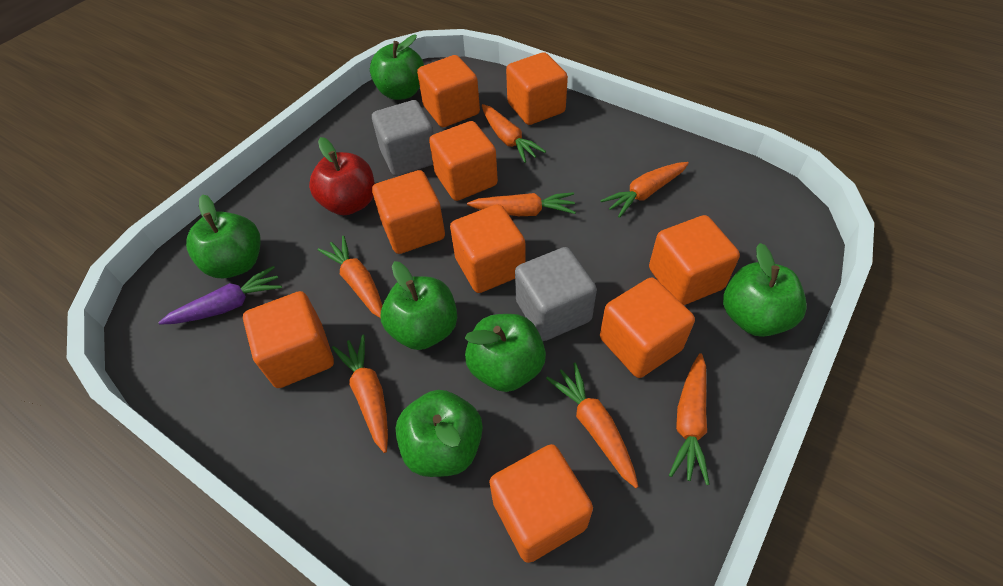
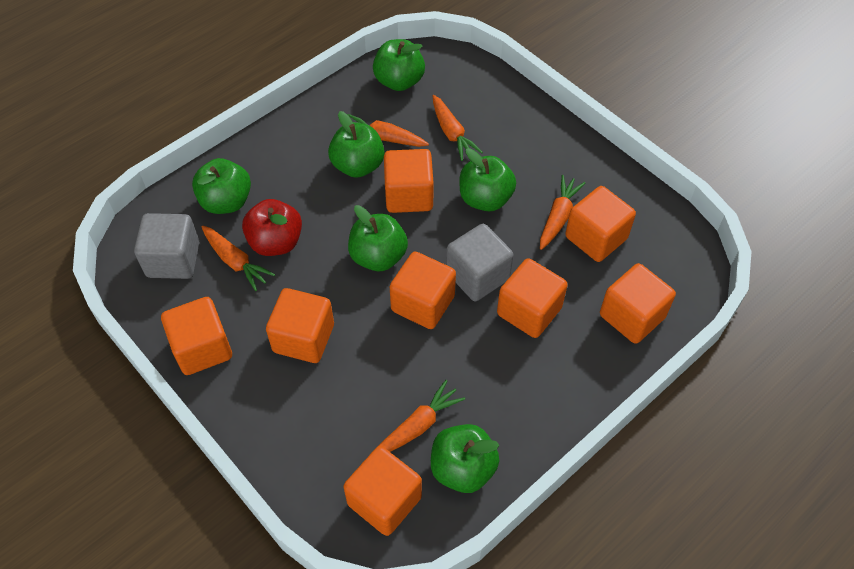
orange carrot: 7 -> 5
orange cube: 9 -> 8
purple carrot: 1 -> 0

